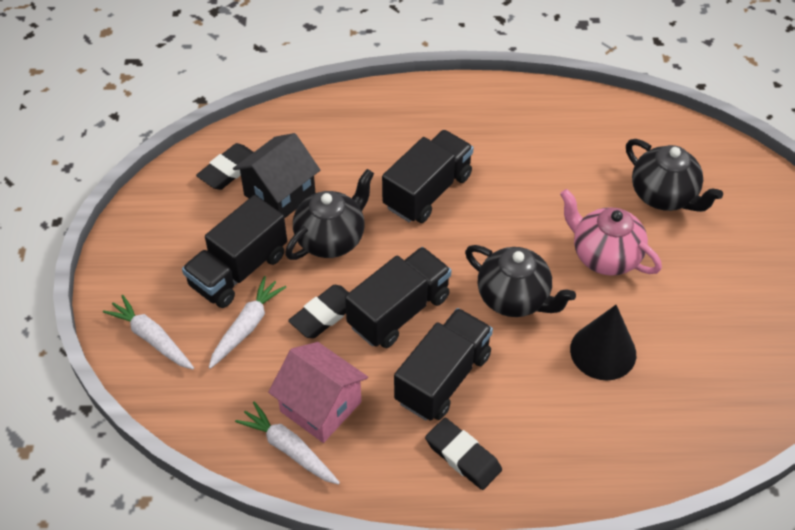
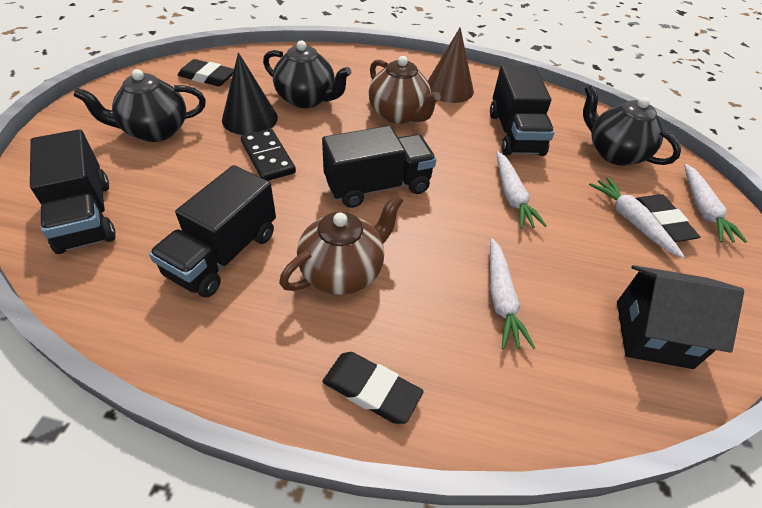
black domino: 0 -> 1
brown cone: 0 -> 1
brown teapot: 0 -> 2
pink house: 1 -> 0
pink teapot: 1 -> 0
white carrot: 3 -> 4

